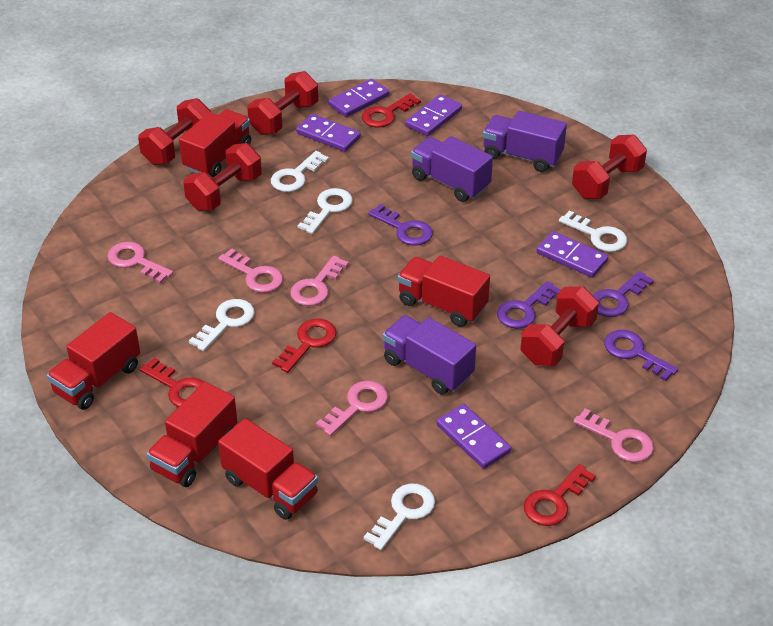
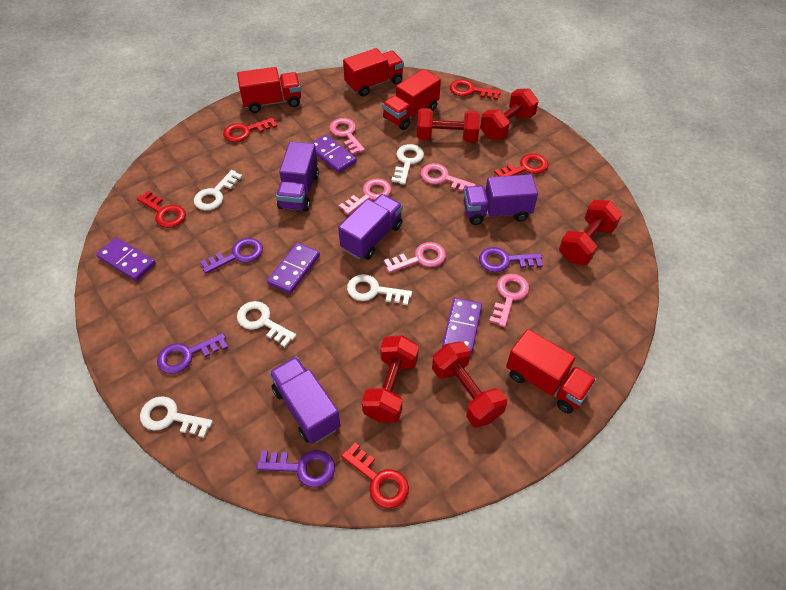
purple domino: 5 -> 4
purple truck: 3 -> 4
red key: 4 -> 5
red truck: 5 -> 4

